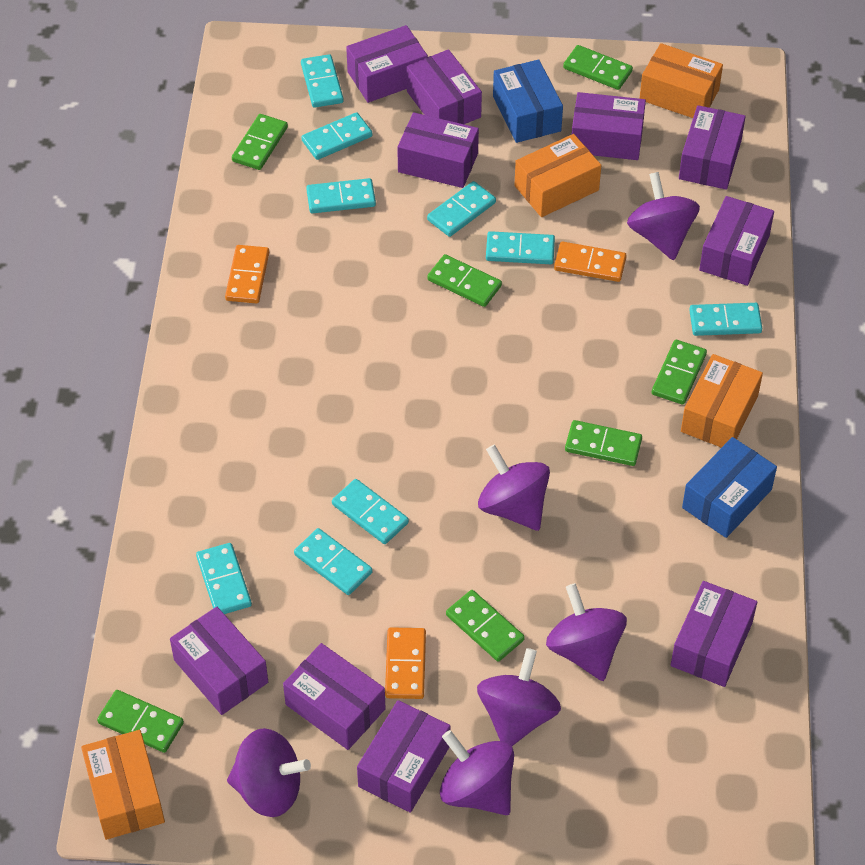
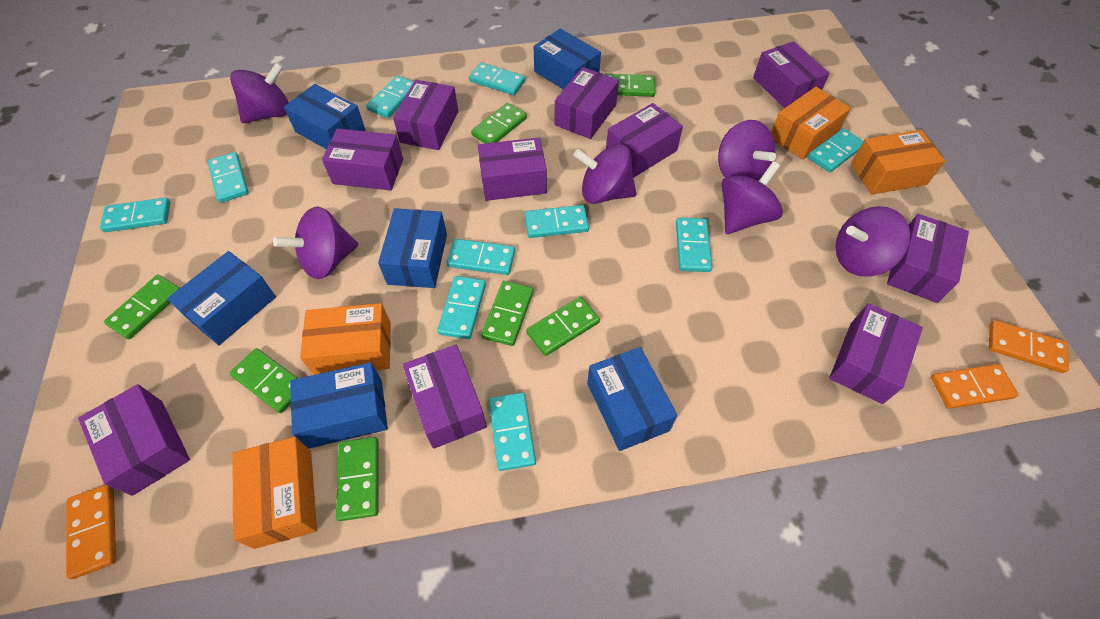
blue box: 2 -> 6
turquoise domino: 9 -> 10

